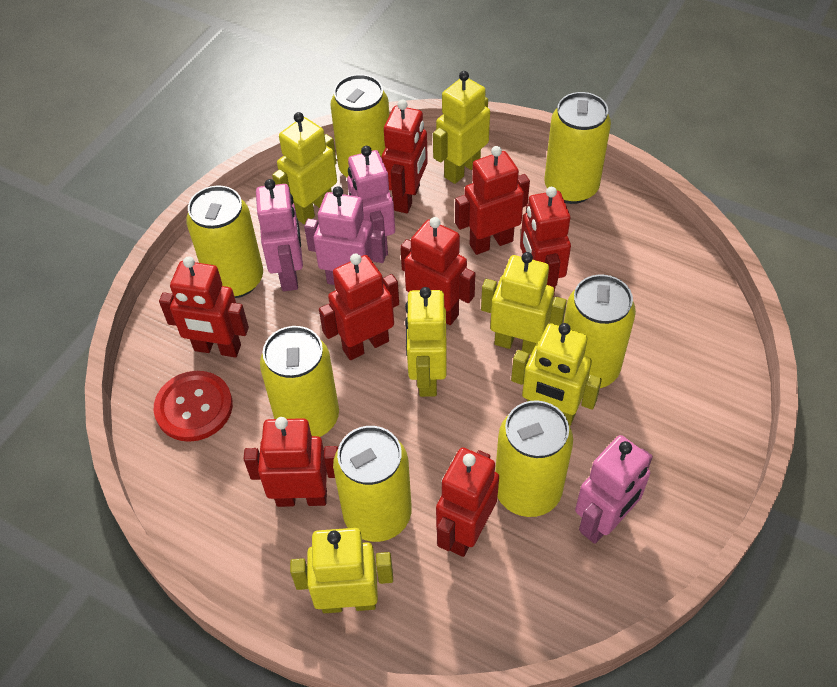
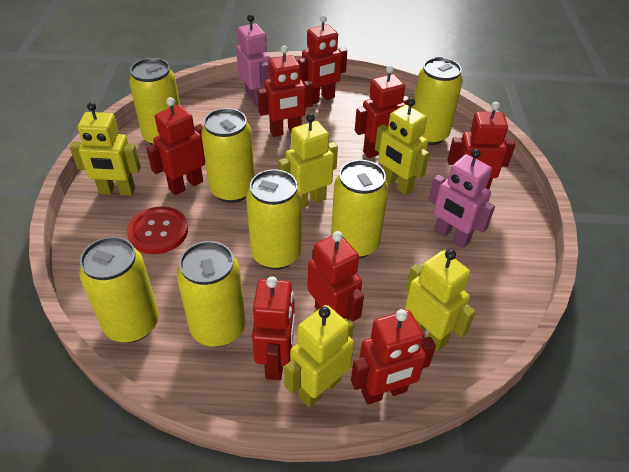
pink robot: 4 -> 2
yellow robot: 6 -> 5

